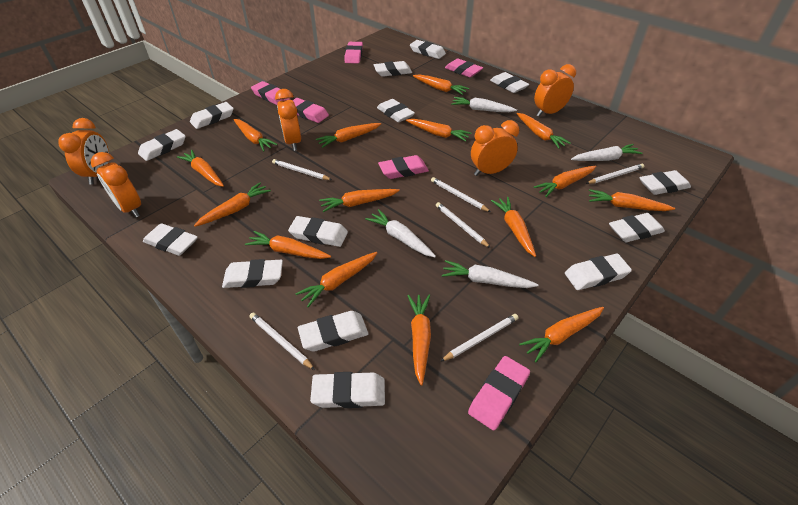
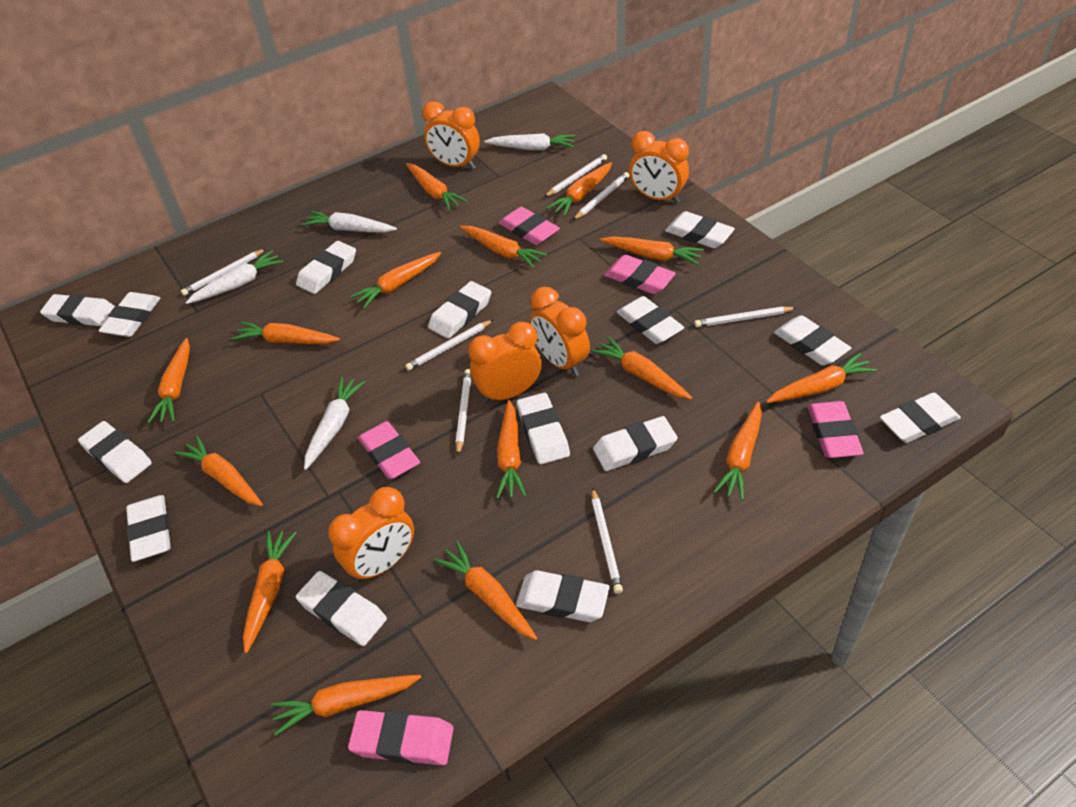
pink eraser: 6 -> 5
white pencil: 6 -> 7

